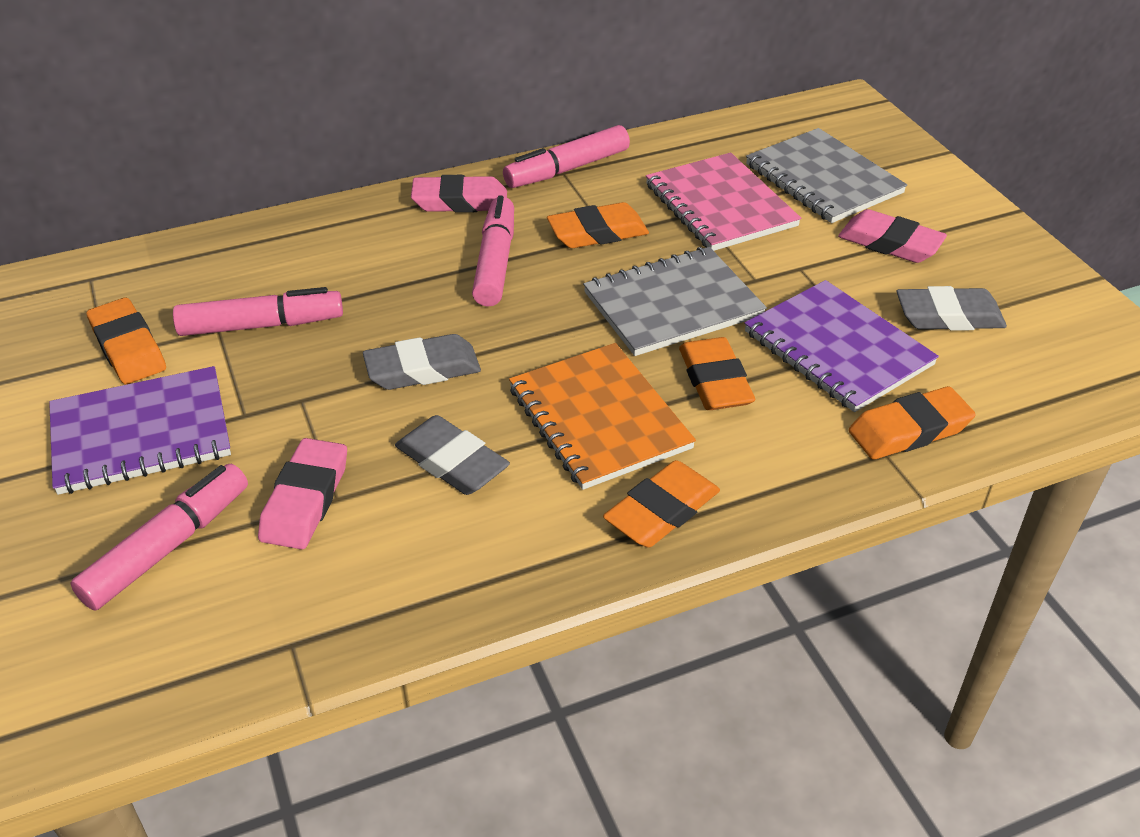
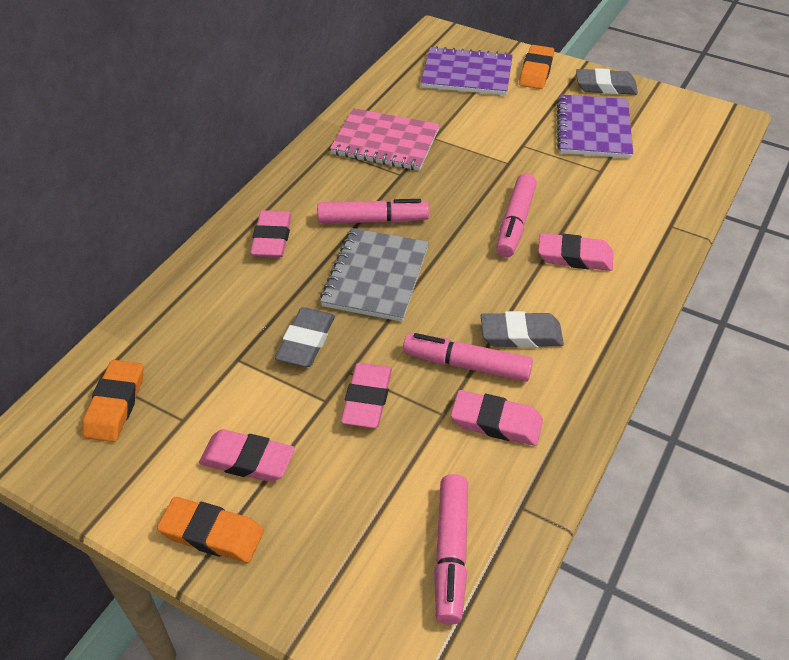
grey notebook: 2 -> 1
orange eraser: 5 -> 3
orange notebook: 1 -> 0
pink eraser: 3 -> 5

